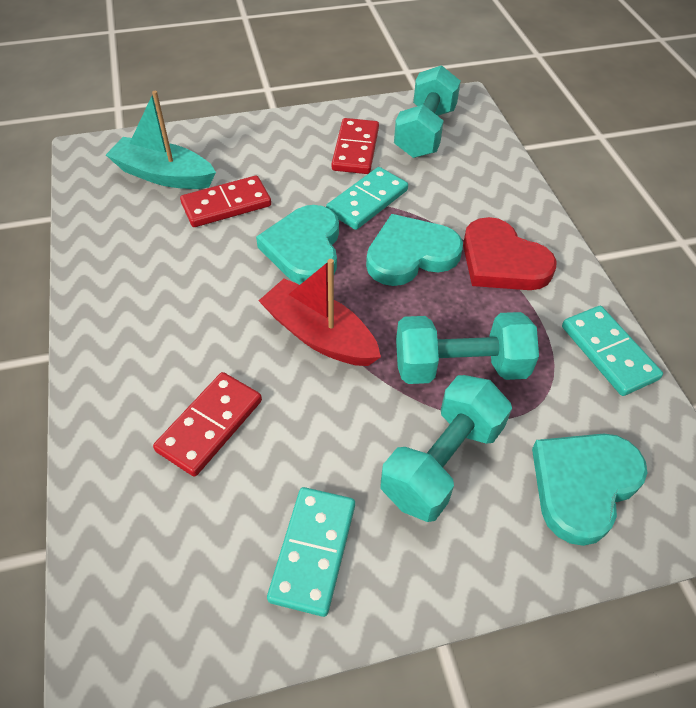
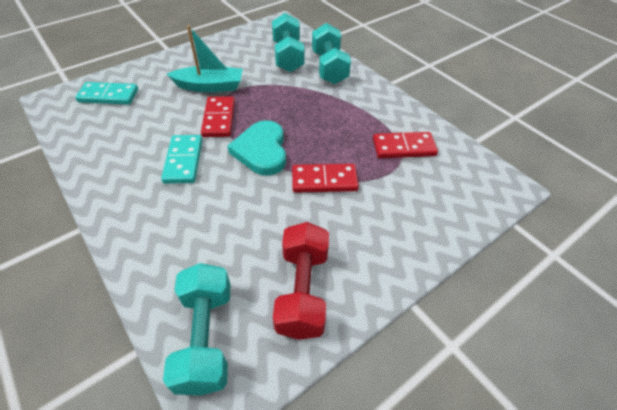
red boat: 1 -> 0
red dumbbell: 0 -> 1
red heart: 1 -> 0
turquoise domino: 3 -> 2
turquoise heart: 3 -> 1

